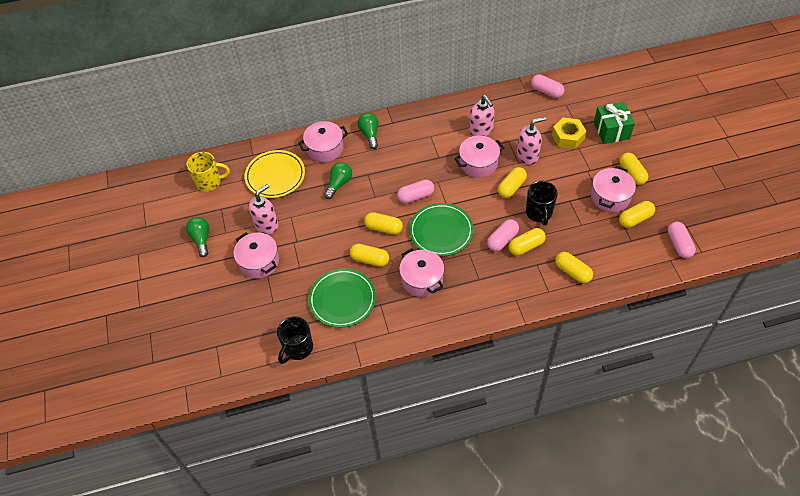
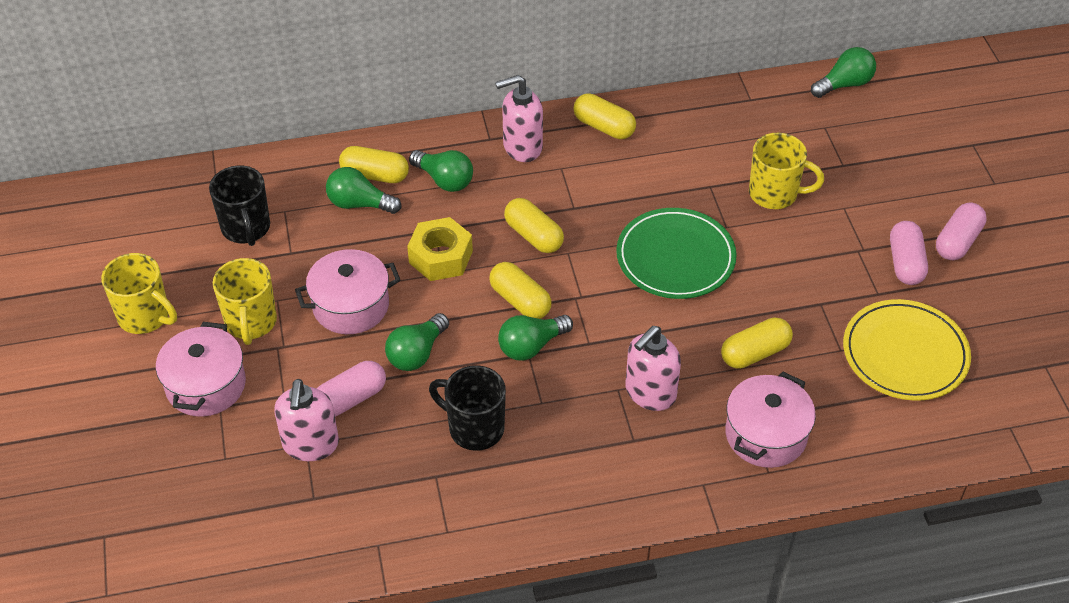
green gift: 1 -> 0
green light bulb: 3 -> 5
green plate: 2 -> 1
pink capsule: 4 -> 3
pink pot: 5 -> 3
yellow capsule: 7 -> 5
yellow mug: 1 -> 3

